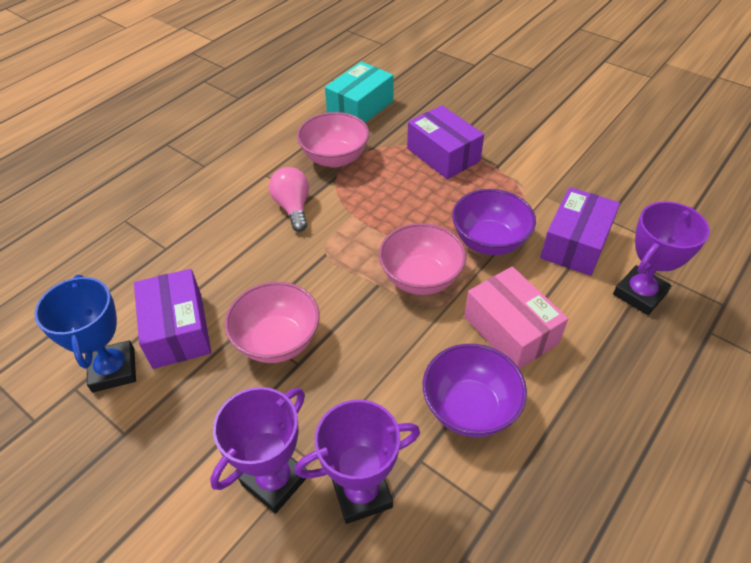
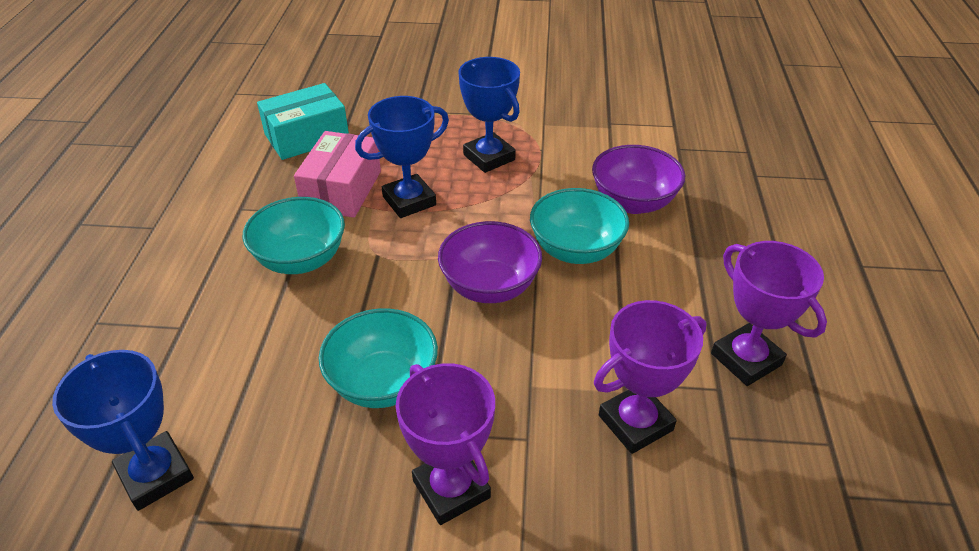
blue trophy: 1 -> 3
pink bowl: 3 -> 0
pink light bulb: 1 -> 0
purple box: 3 -> 0
turquoise bowl: 0 -> 3

